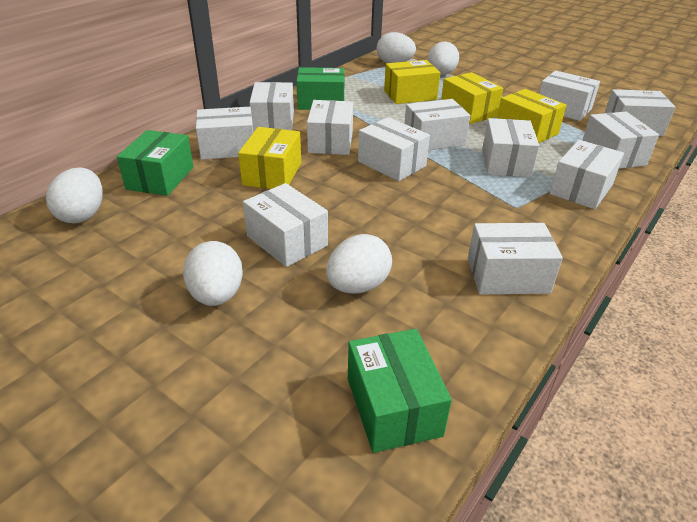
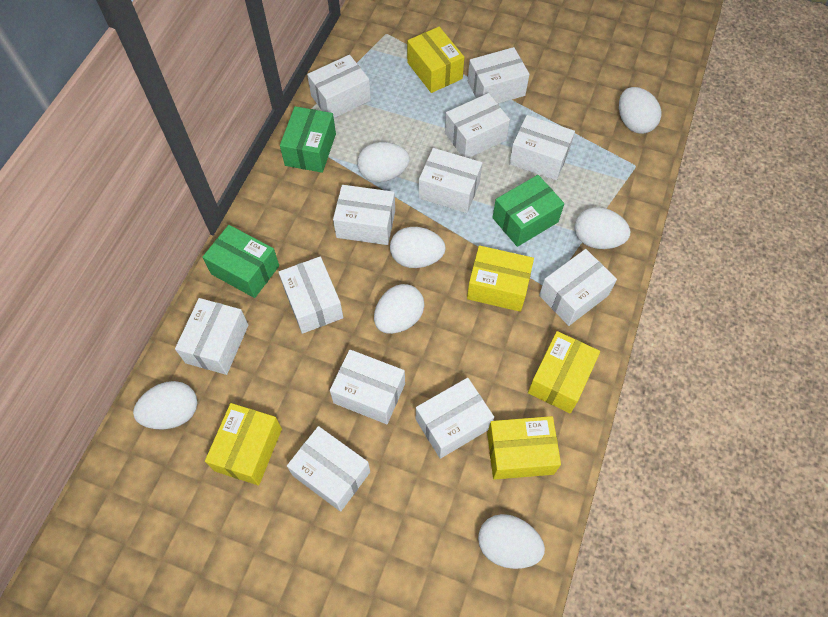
white egg: 5 -> 7
yellow box: 4 -> 5

